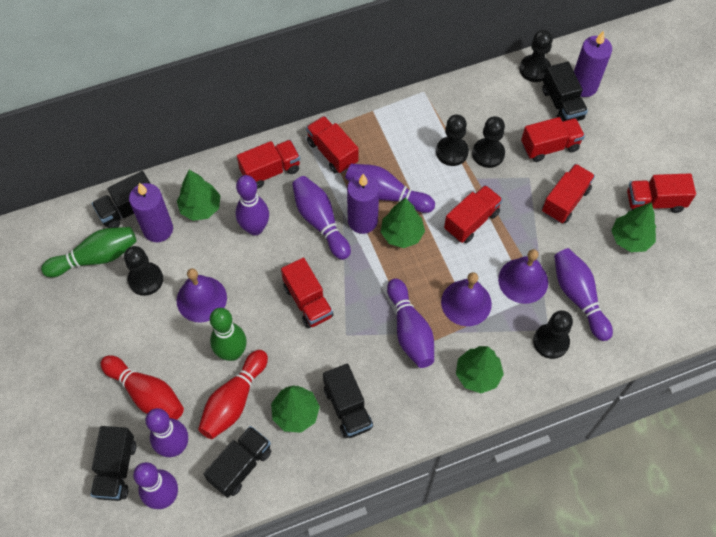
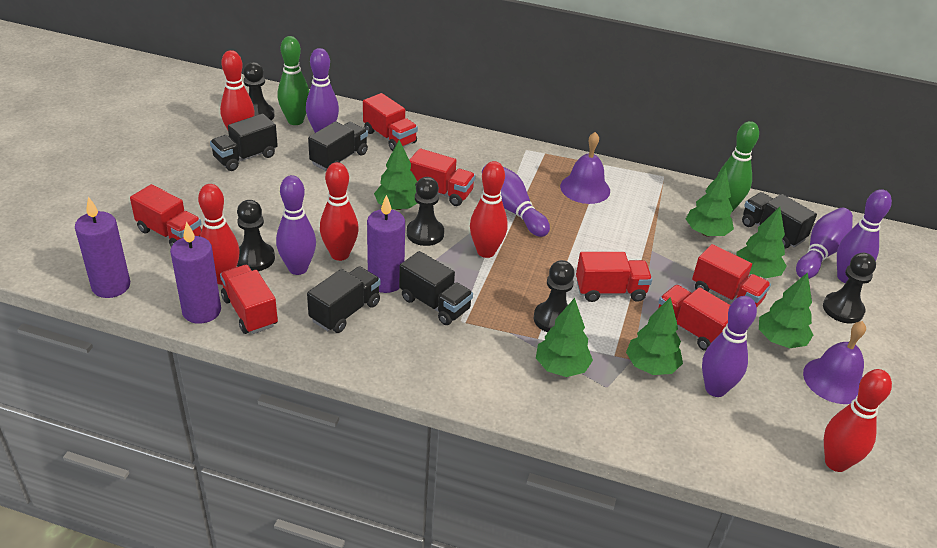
green tree: 5 -> 6
purple bell: 3 -> 2
purple bowling pin: 7 -> 6
red bowling pin: 2 -> 5

